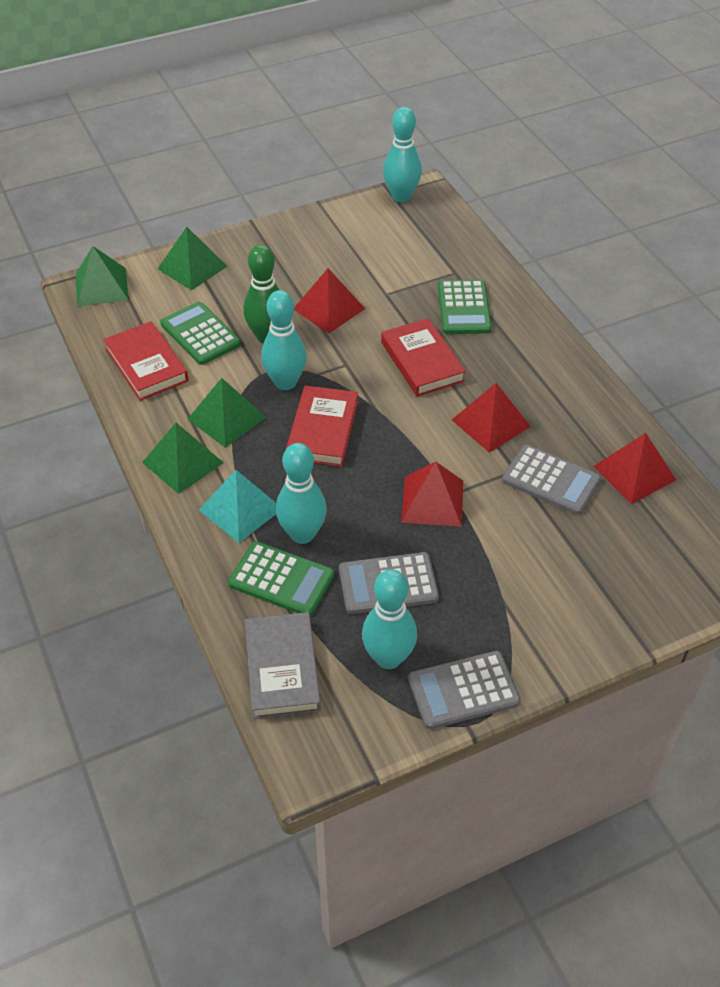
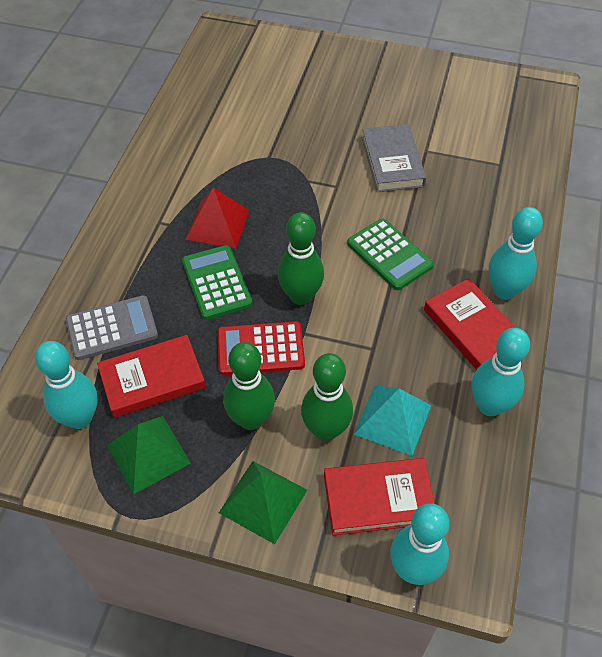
green bowling pin: 1 -> 3
green calculator: 3 -> 2
green pyramid: 4 -> 2
grey calculator: 3 -> 1
red calculator: 0 -> 1
red pyramid: 4 -> 1

